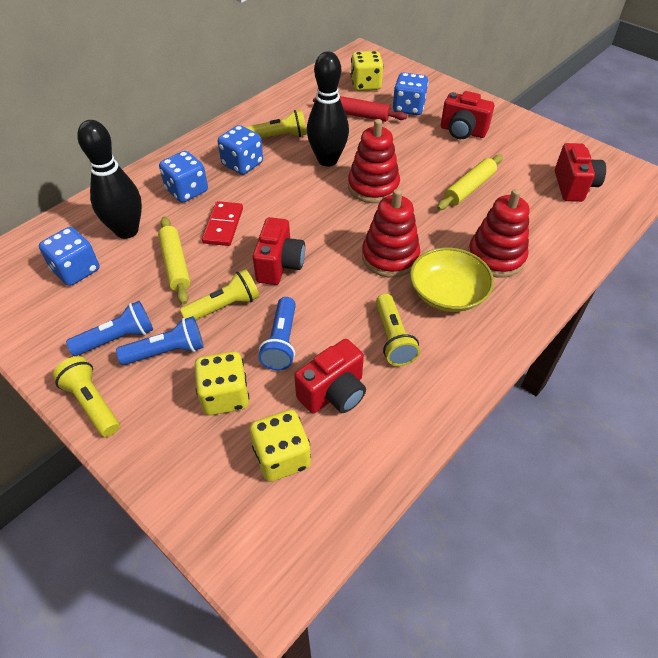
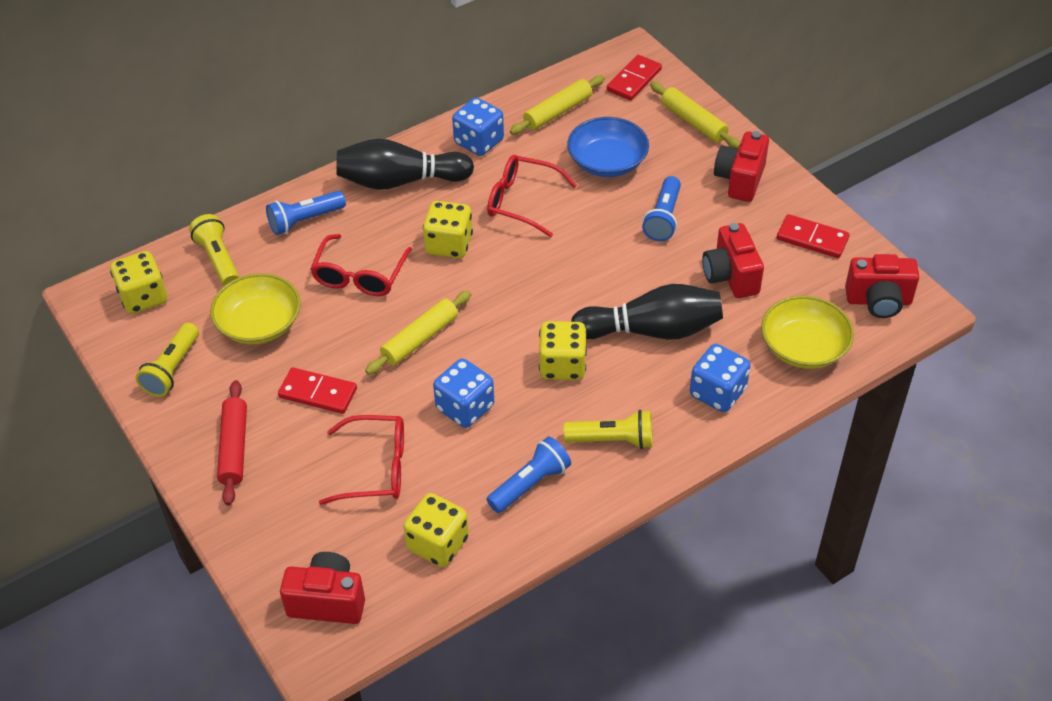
blue bowl: 0 -> 1
blue dice: 4 -> 3
red domino: 1 -> 3
red glasses: 0 -> 3
red stacking toy: 3 -> 0
yellow bowl: 1 -> 2
yellow dice: 3 -> 4
yellow flashlight: 4 -> 3
yellow rolling pin: 2 -> 3

